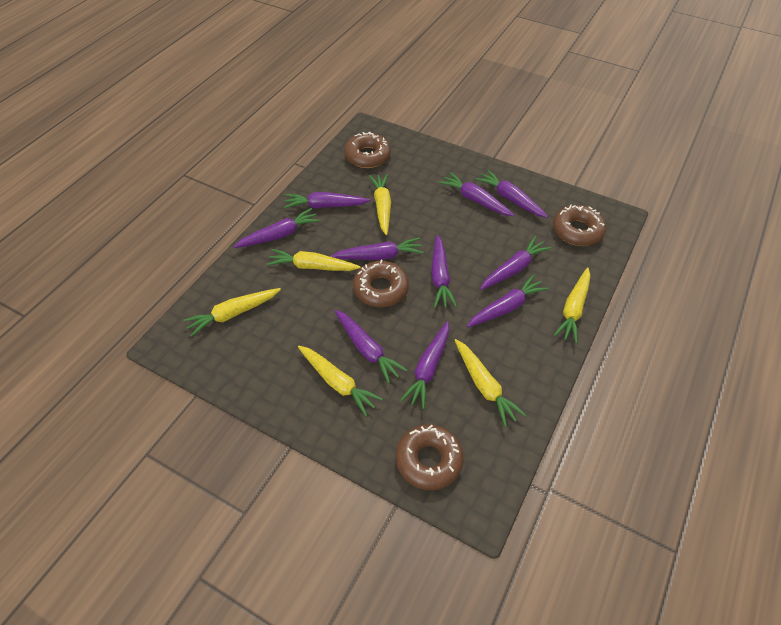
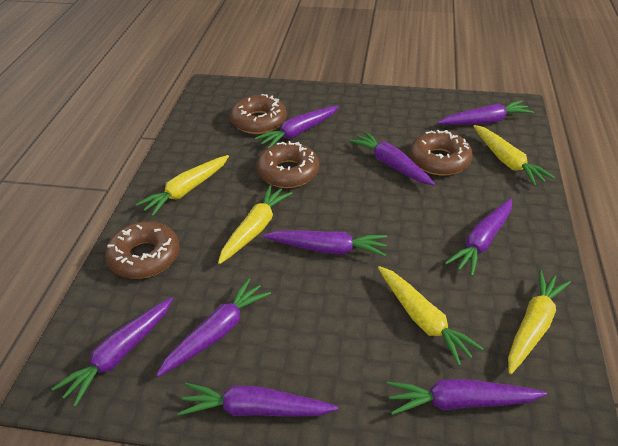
purple carrot: 10 -> 9
yellow carrot: 6 -> 5

